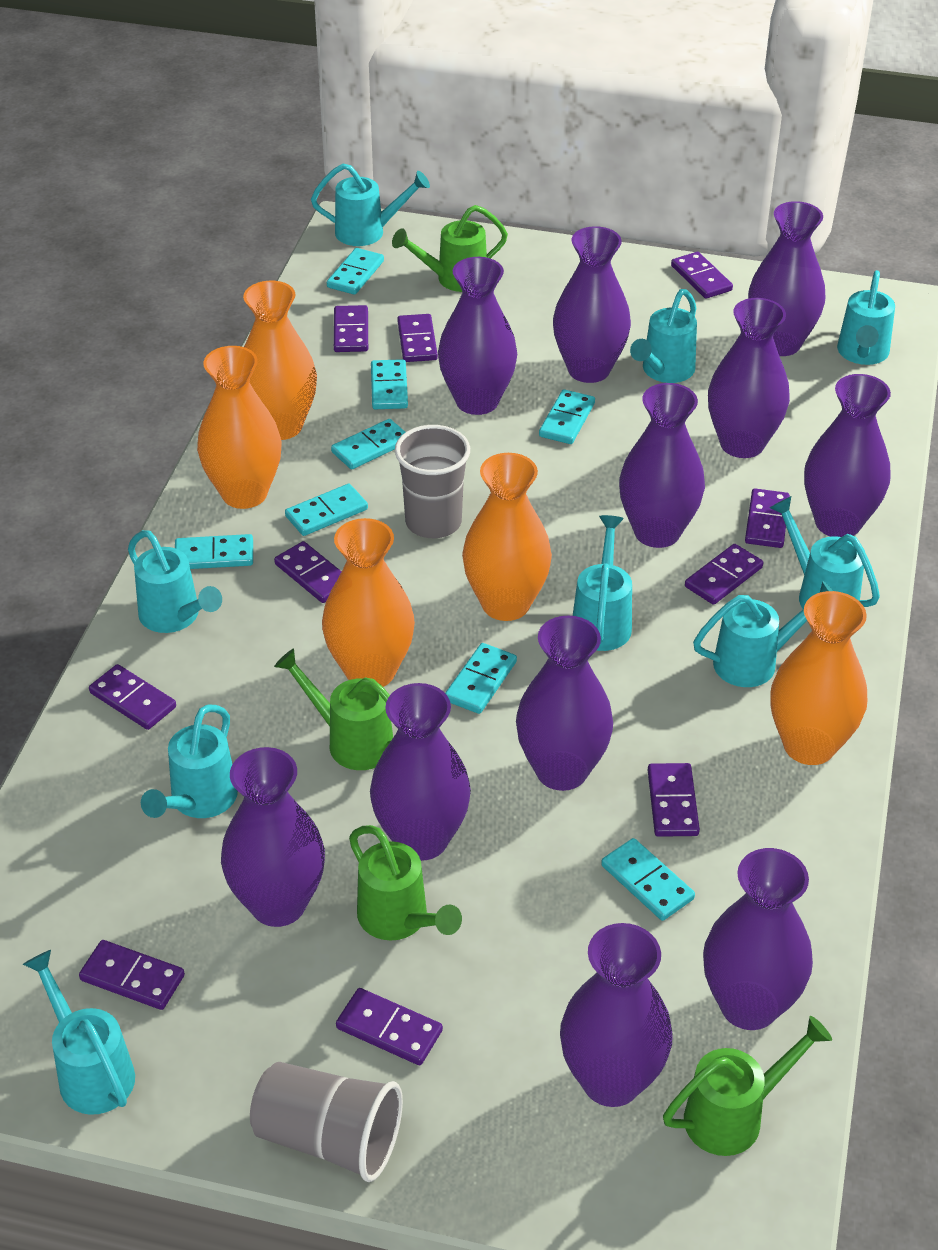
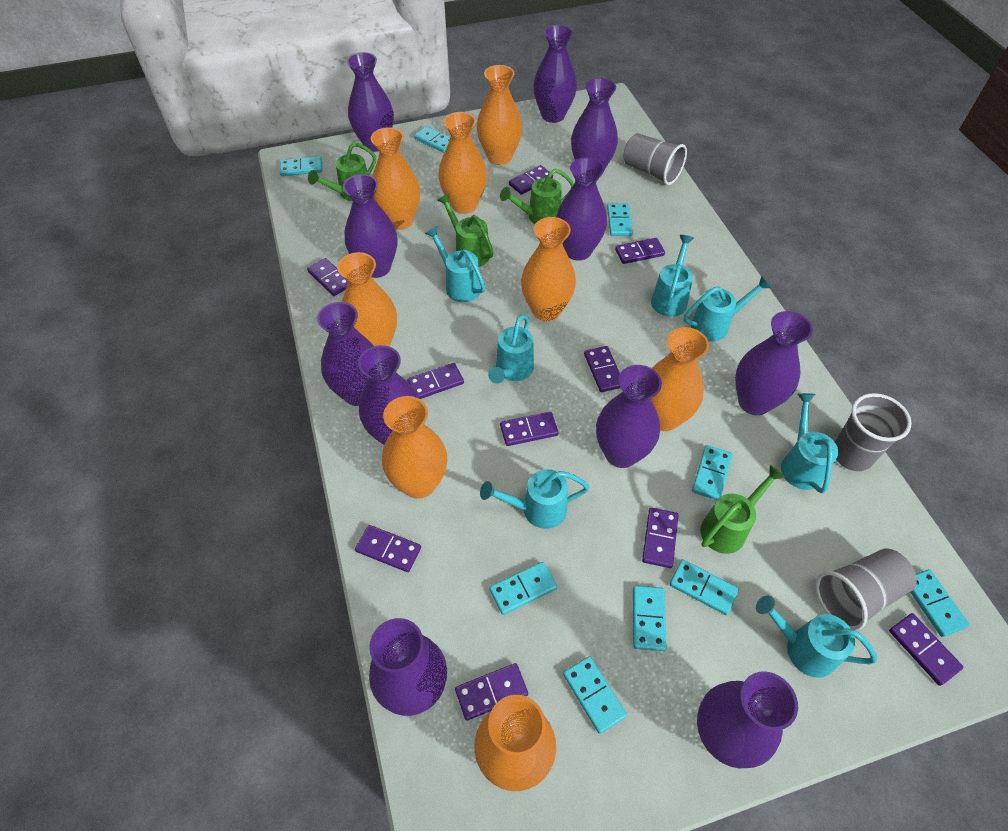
grey cup: 2 -> 3
orange vase: 5 -> 8
turquoise domino: 8 -> 9
turquoise watering can: 9 -> 7

